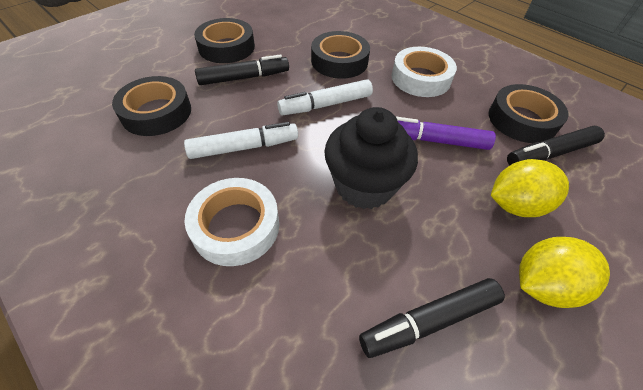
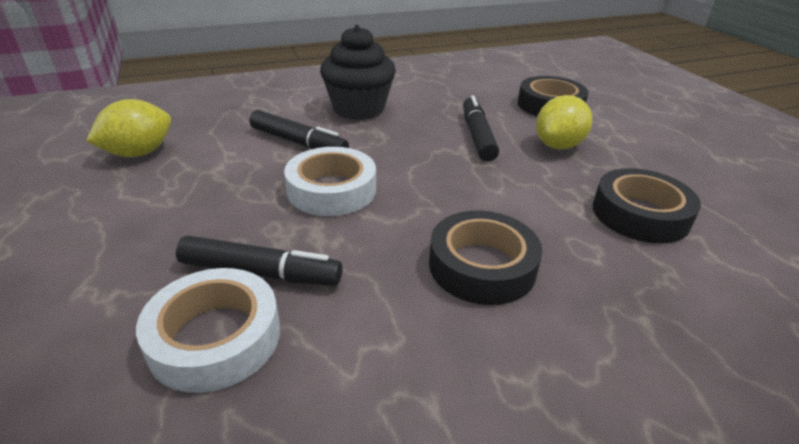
black tape: 4 -> 3
purple marker: 1 -> 0
white marker: 2 -> 0

